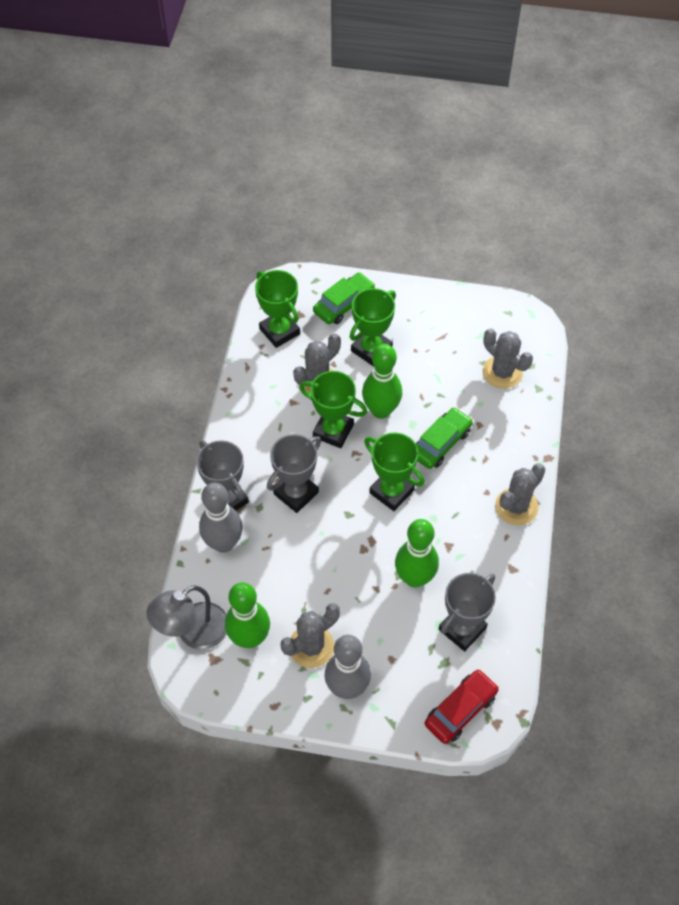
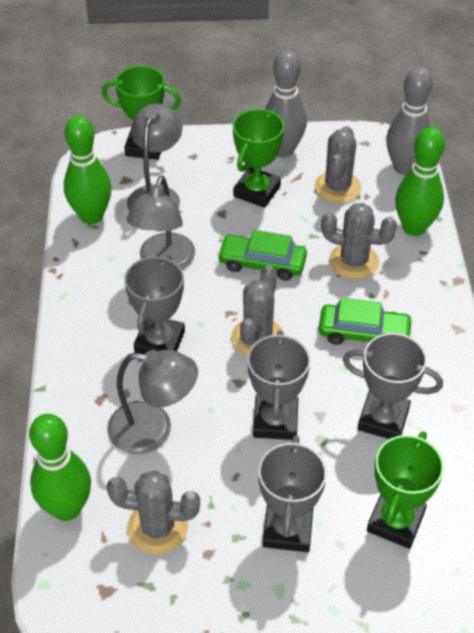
green trophy: 4 -> 3
grey lamp: 1 -> 3
grey trophy: 3 -> 4
red car: 1 -> 0

